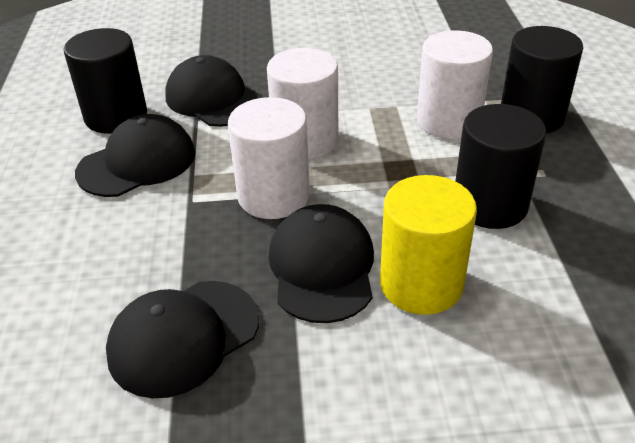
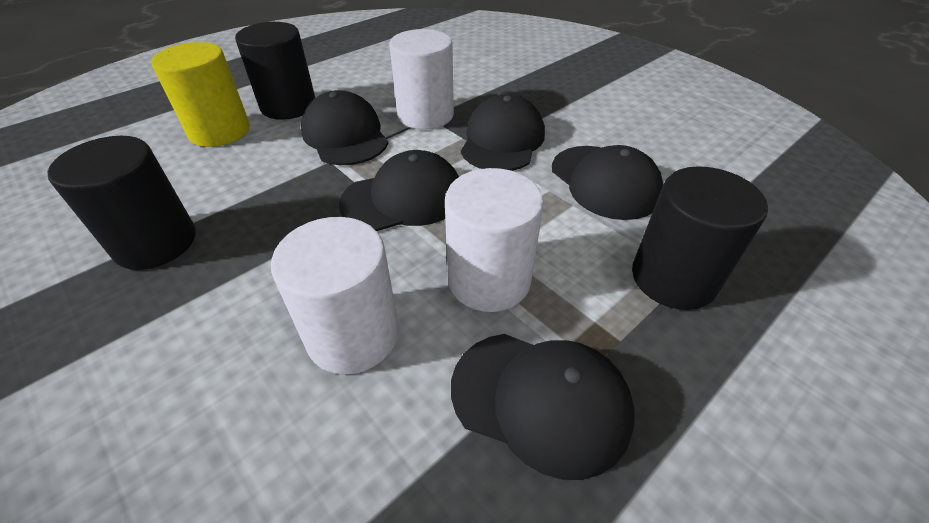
black cap: 4 -> 5

